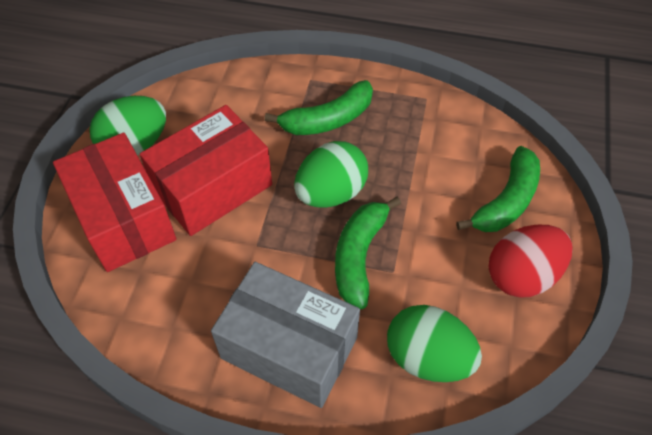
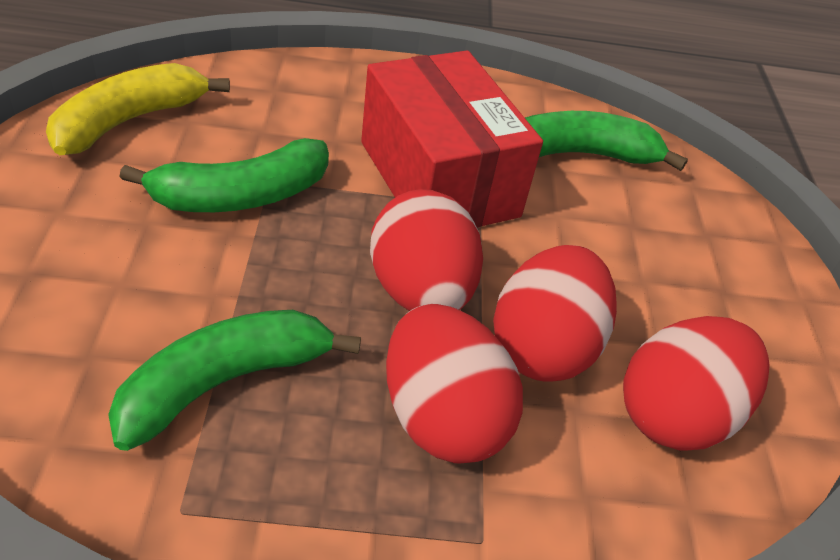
green egg: 3 -> 0
grey box: 1 -> 0
red box: 2 -> 1
red egg: 1 -> 4
yellow banana: 0 -> 1

